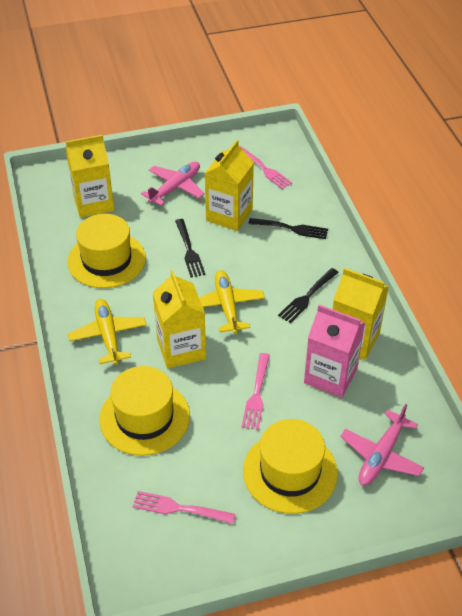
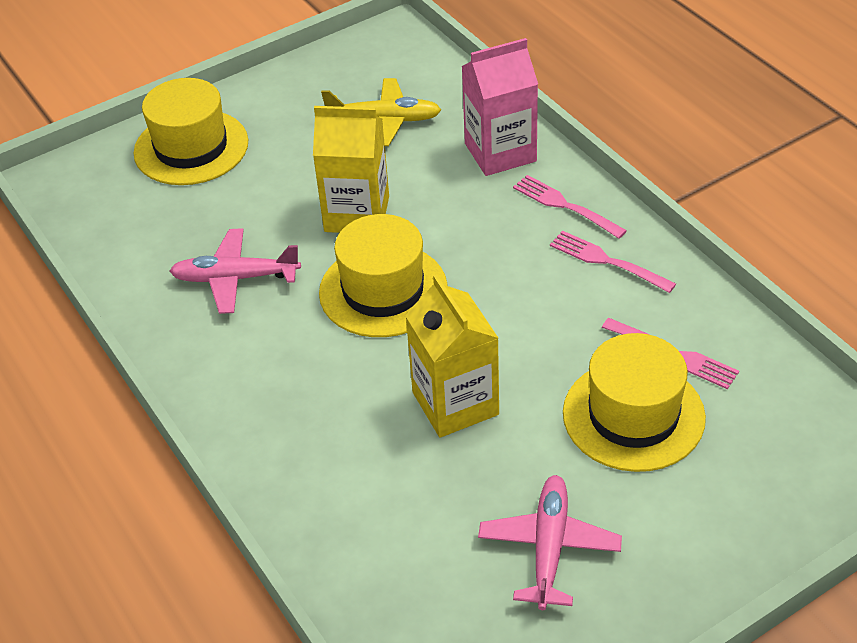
black fork: 3 -> 0
yellow carton: 4 -> 2
yellow plane: 2 -> 1

